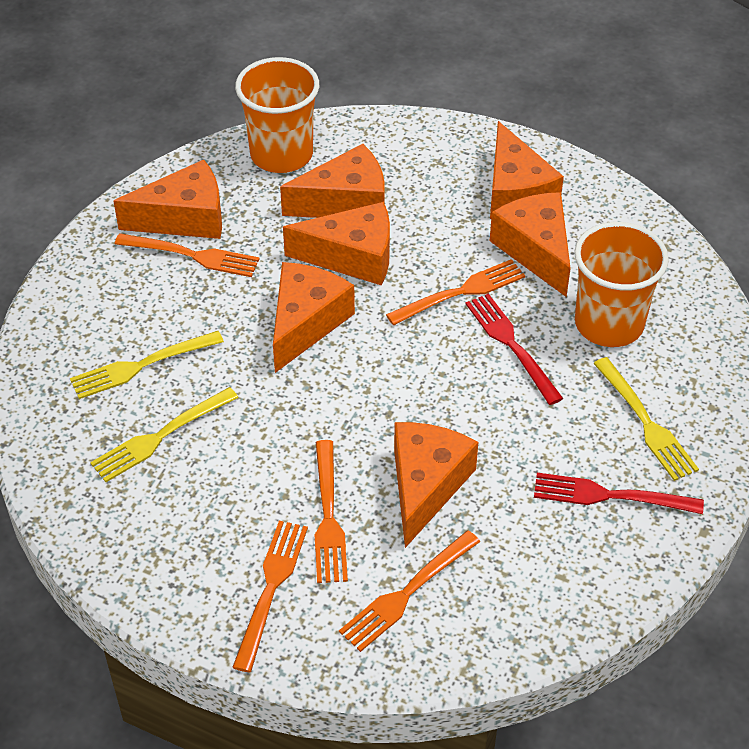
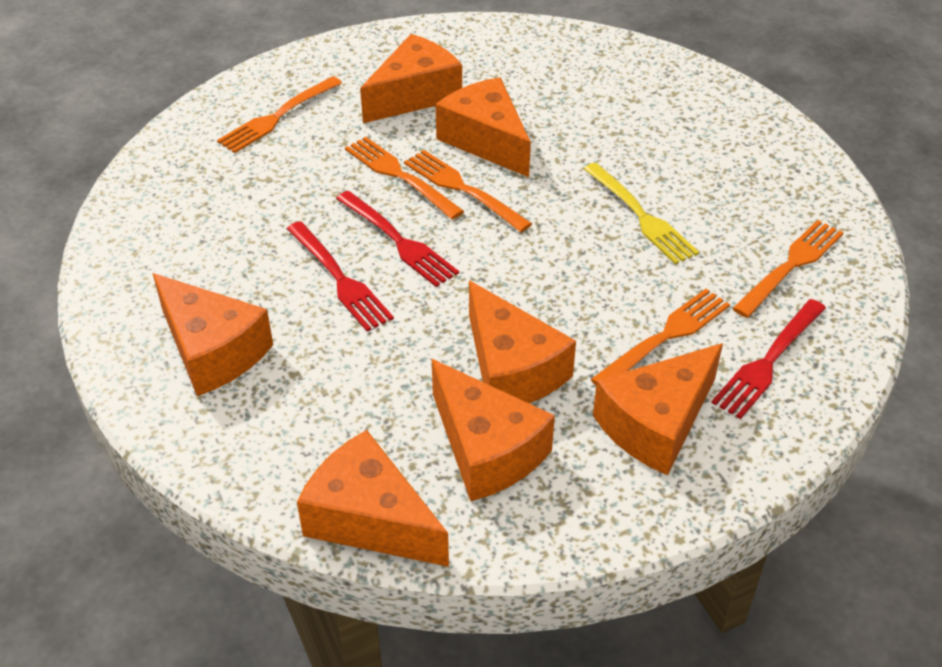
orange cup: 2 -> 0
red fork: 2 -> 3
yellow fork: 3 -> 1

